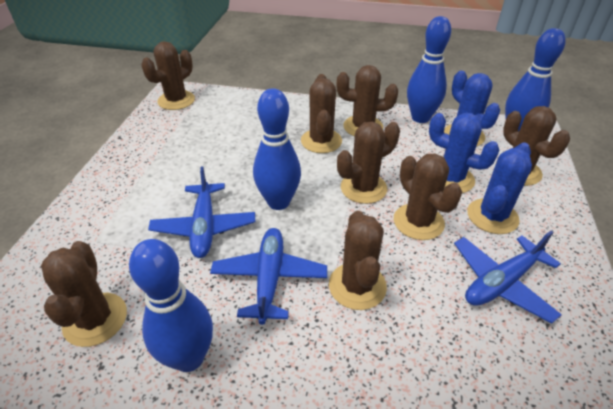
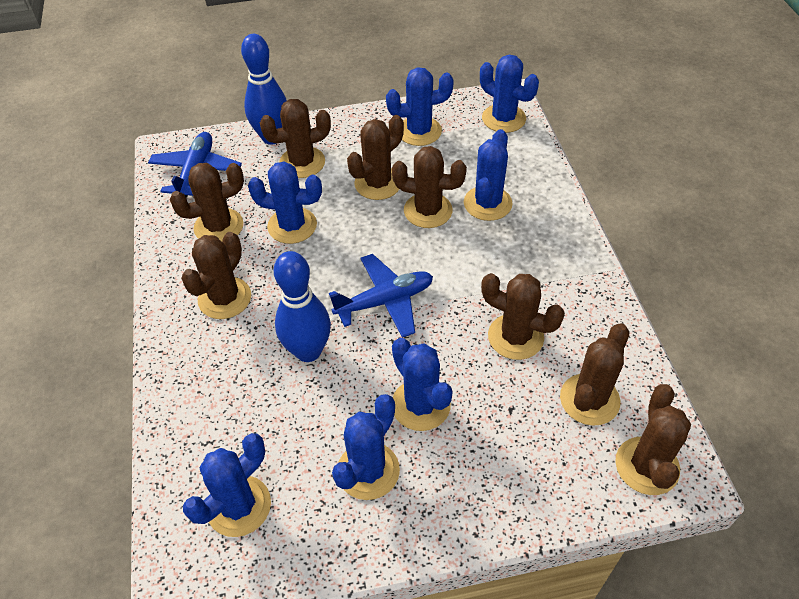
blue bowling pin: 4 -> 2
blue cactus: 3 -> 7
blue plane: 3 -> 2

